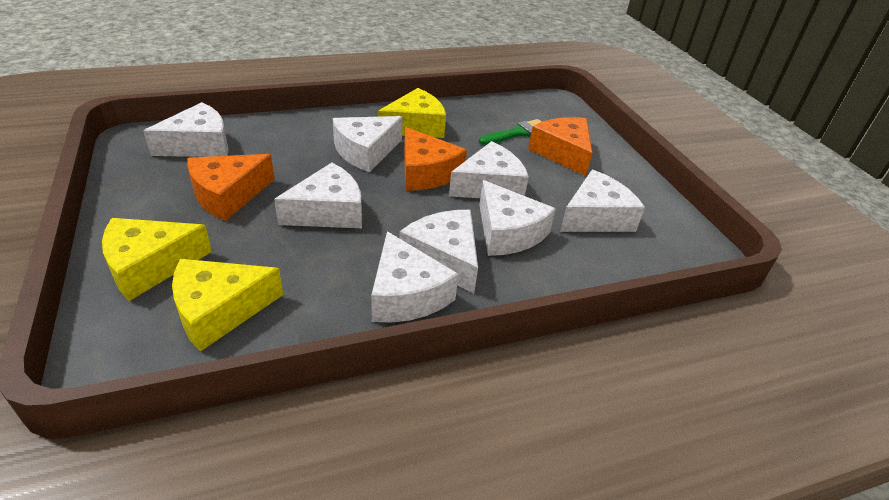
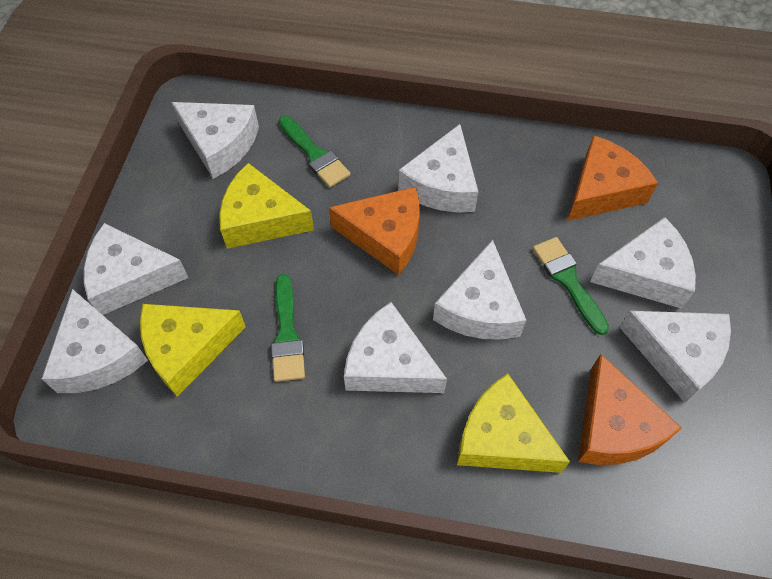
green brush: 1 -> 3

